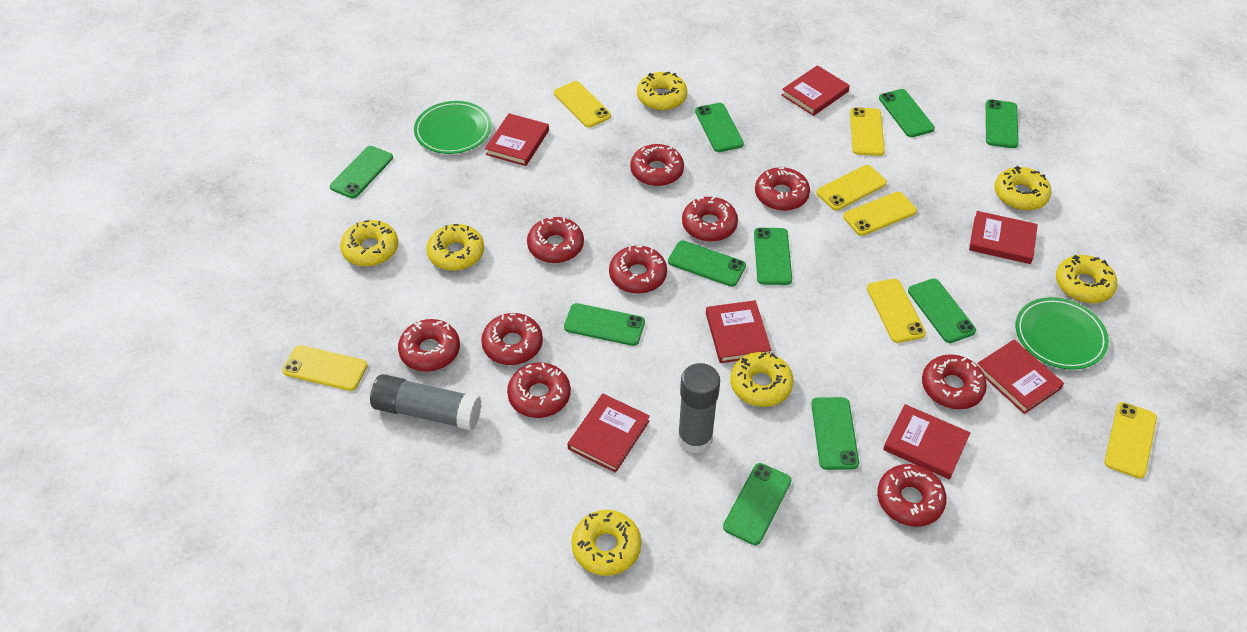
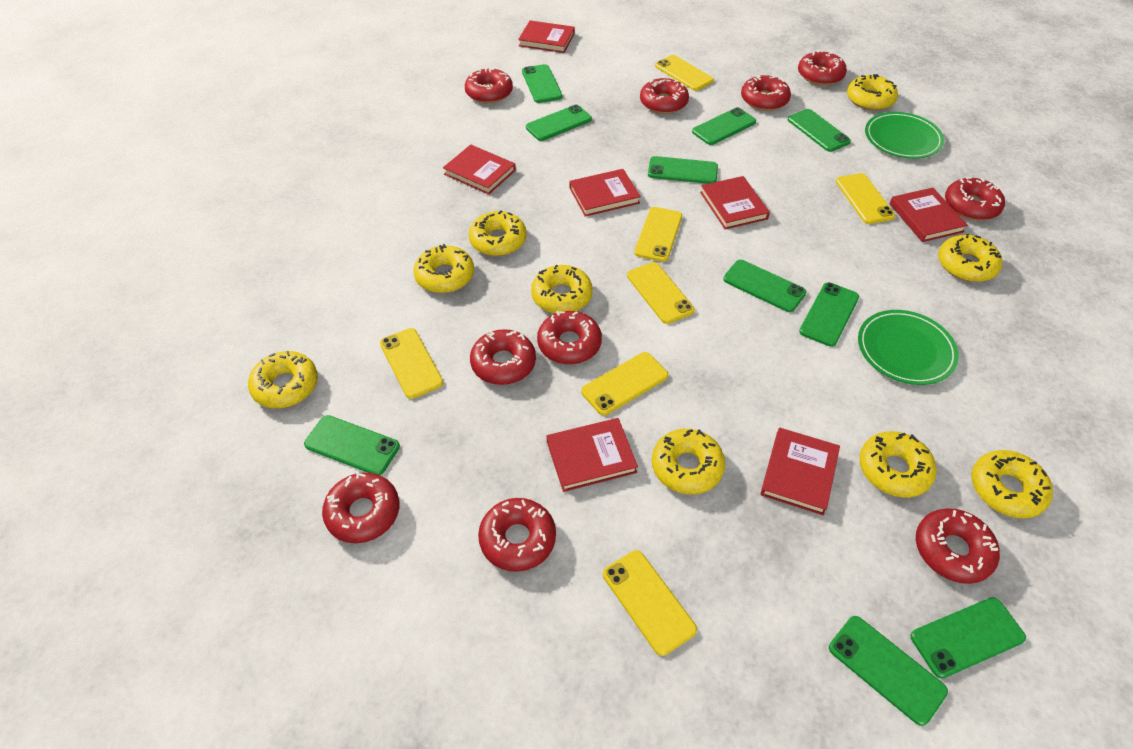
grey glue stick: 2 -> 0
yellow donut: 7 -> 9

